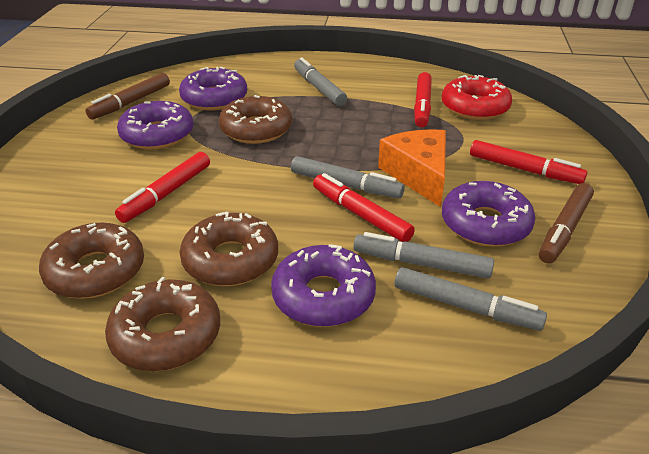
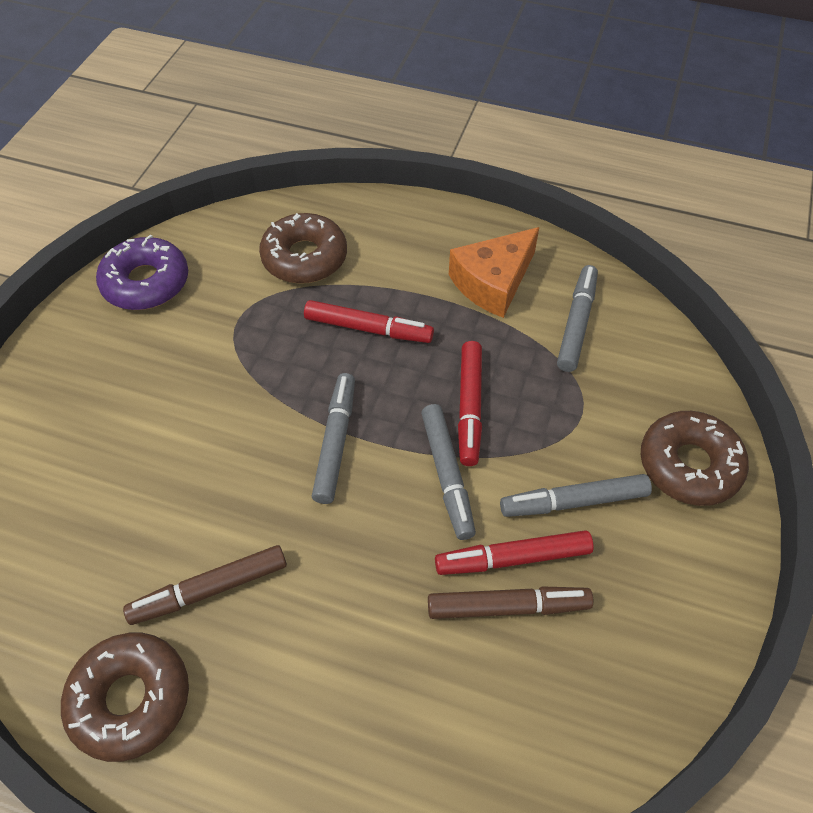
brown donut: 4 -> 3
purple donut: 4 -> 1
red donut: 1 -> 0
red marker: 4 -> 3

